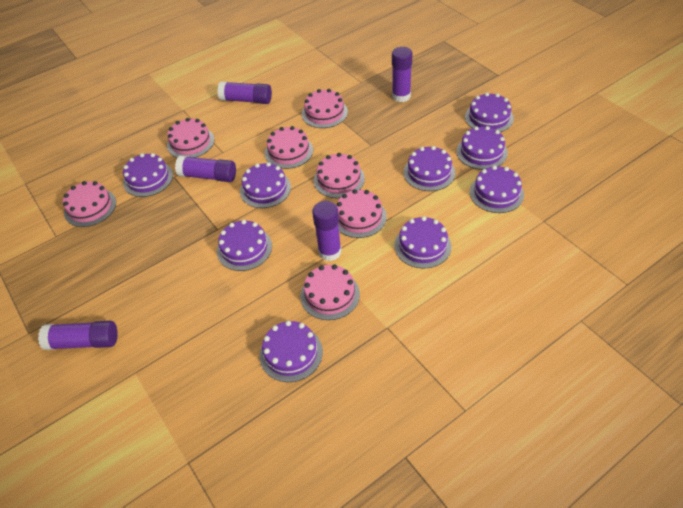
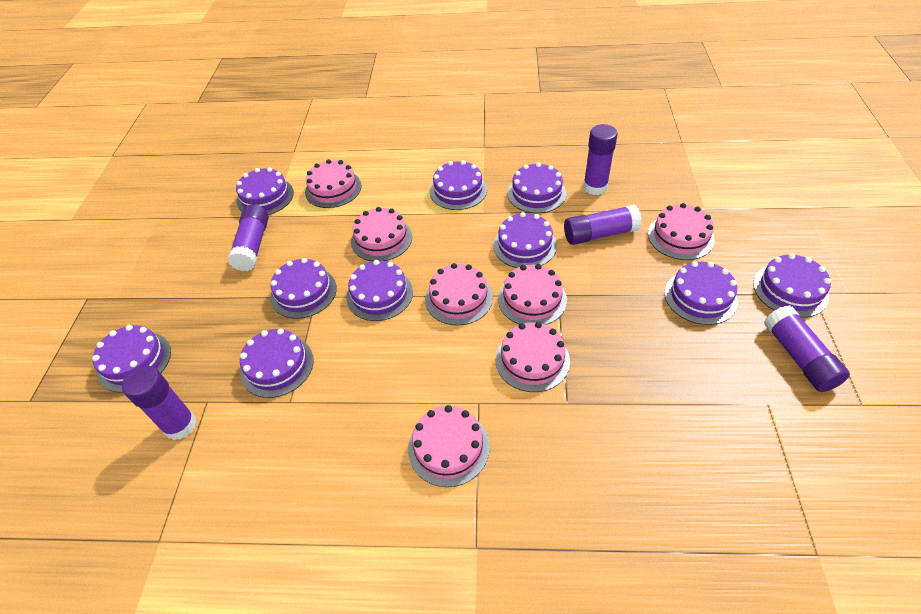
purple cake: 9 -> 10

